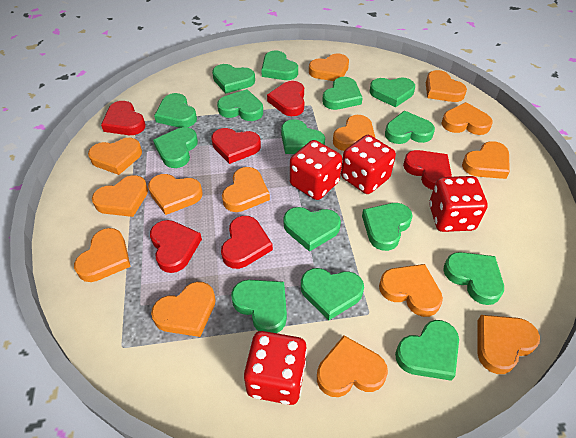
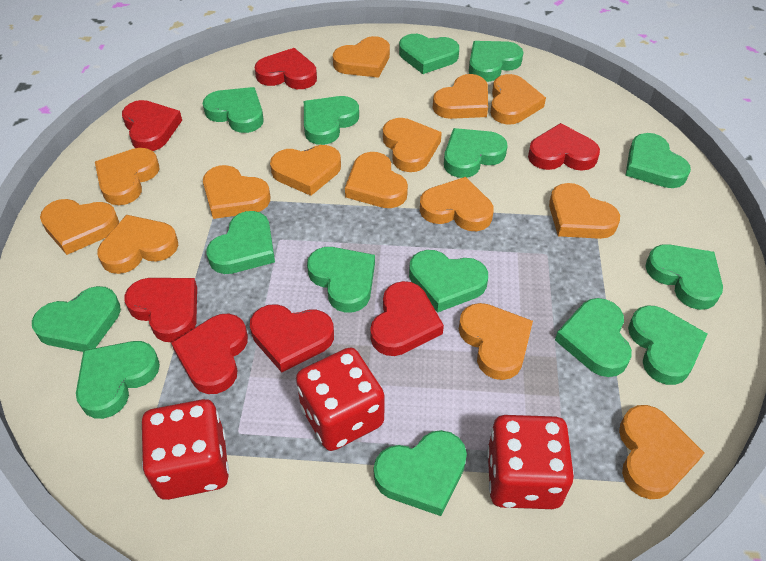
red dice: 4 -> 3
red heart: 6 -> 7

